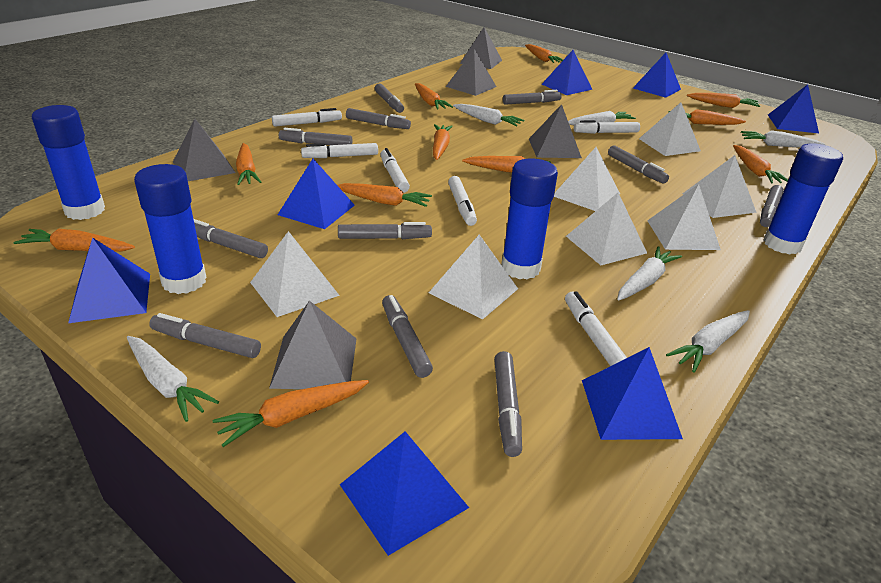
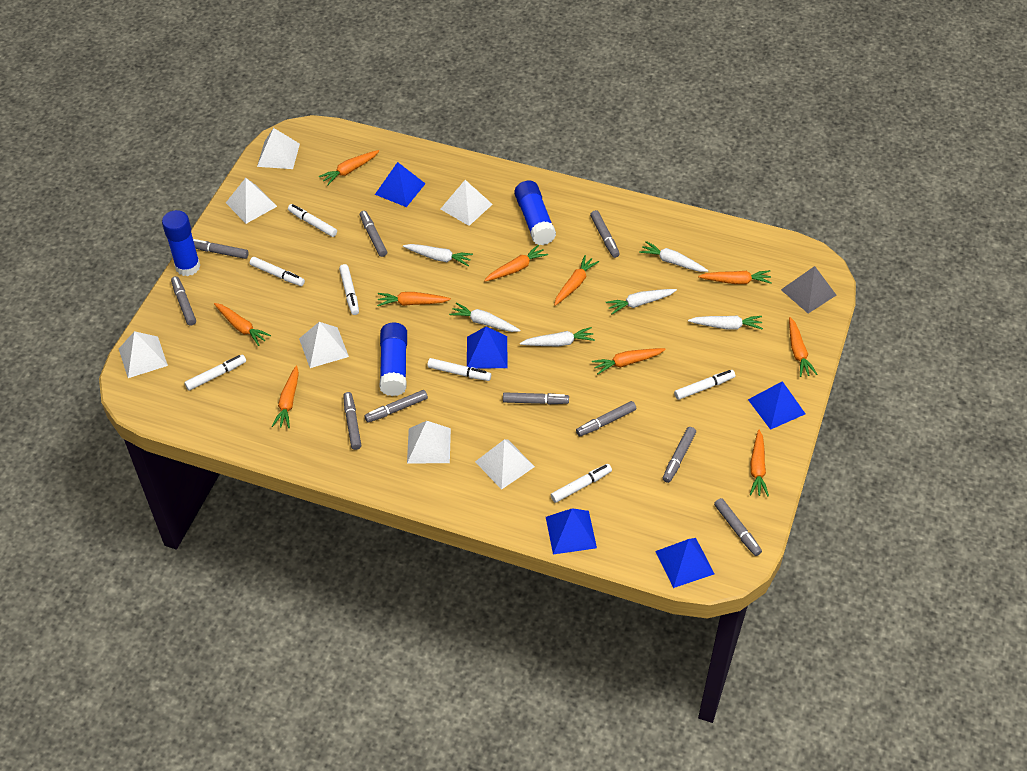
blue glue stick: 4 -> 3
blue pyramid: 7 -> 5
grey marker: 11 -> 10
grey pyramid: 5 -> 1
orange carrot: 11 -> 10
white marker: 6 -> 7

